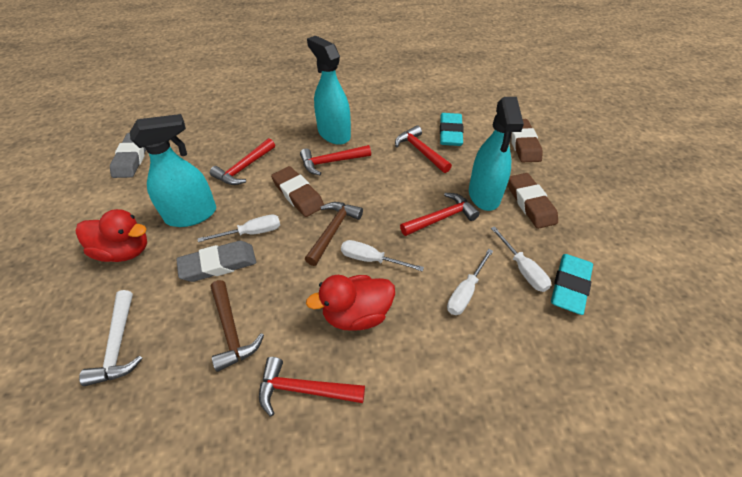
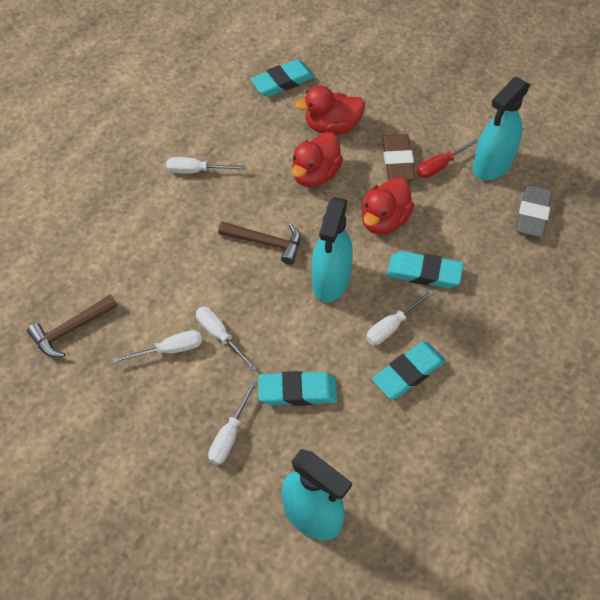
brown eraser: 3 -> 1
grey eraser: 2 -> 1
red duck: 2 -> 3
red hammer: 5 -> 0
red screwdriver: 0 -> 1
turquoise eraser: 2 -> 4
white hammer: 1 -> 0
white screwdriver: 4 -> 5

